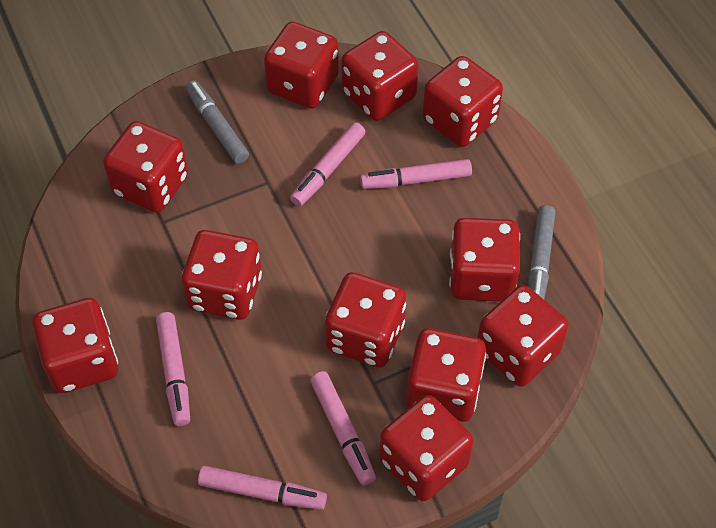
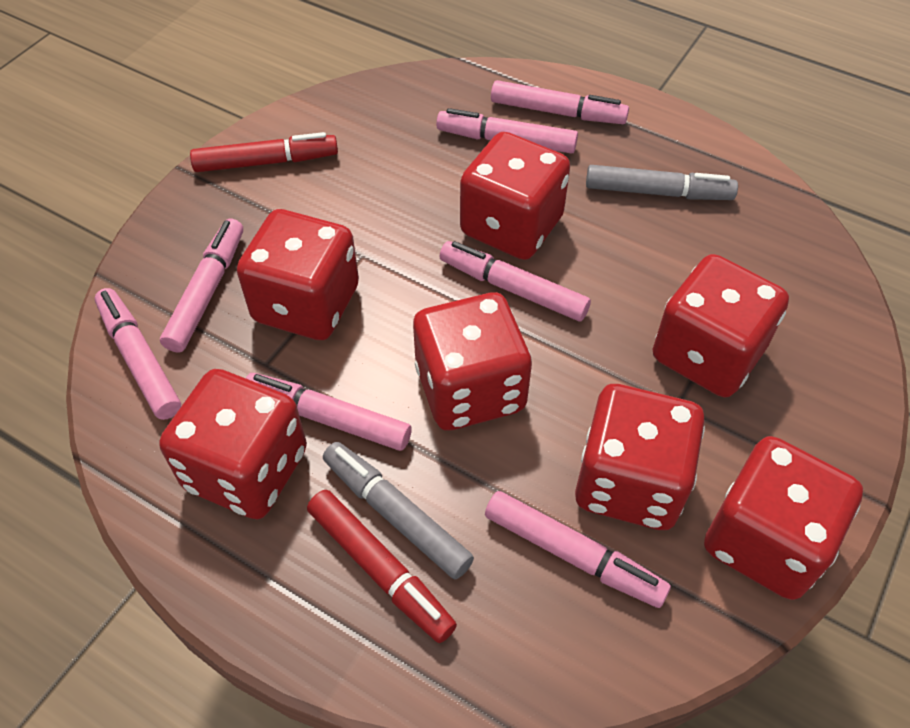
pink marker: 5 -> 7
red dice: 11 -> 7
red marker: 0 -> 2

